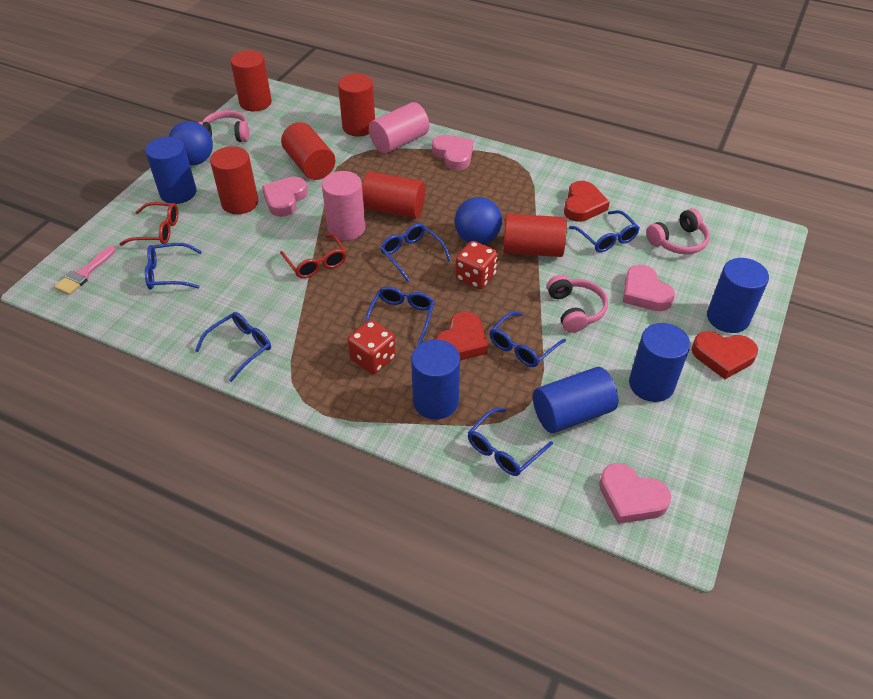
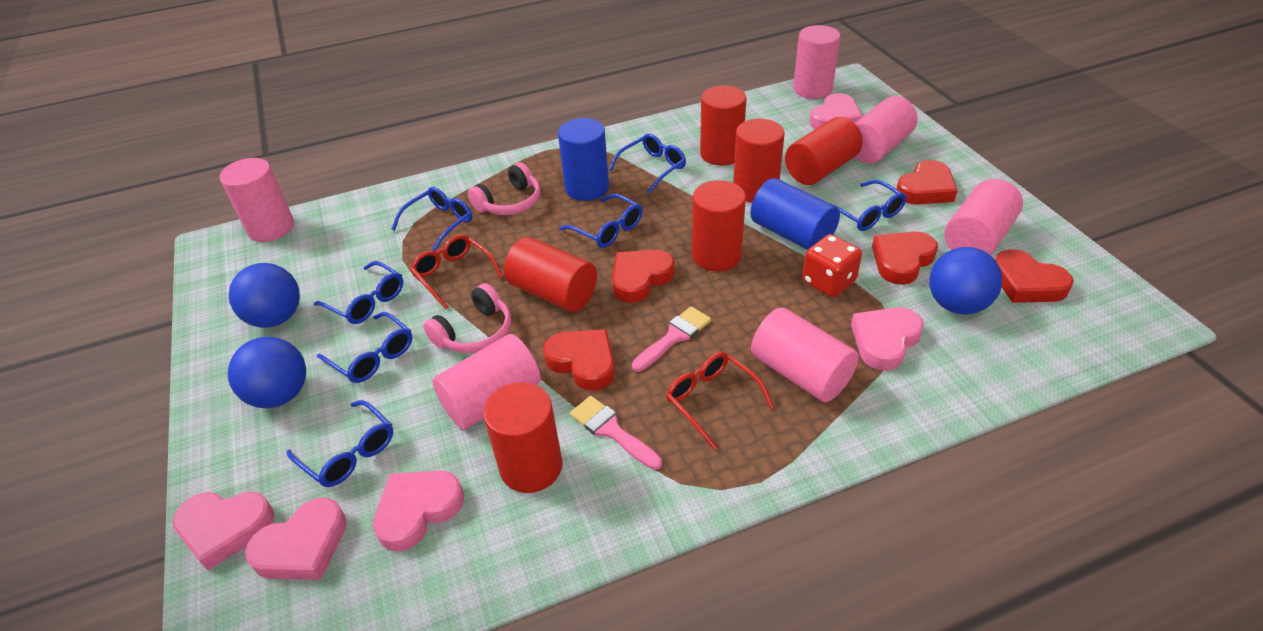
blue ball: 2 -> 3
blue cylinder: 5 -> 2
pink brush: 1 -> 2
pink cylinder: 2 -> 6
pink headphones: 3 -> 2
pink heart: 4 -> 5
red dice: 2 -> 1
red heart: 3 -> 5

